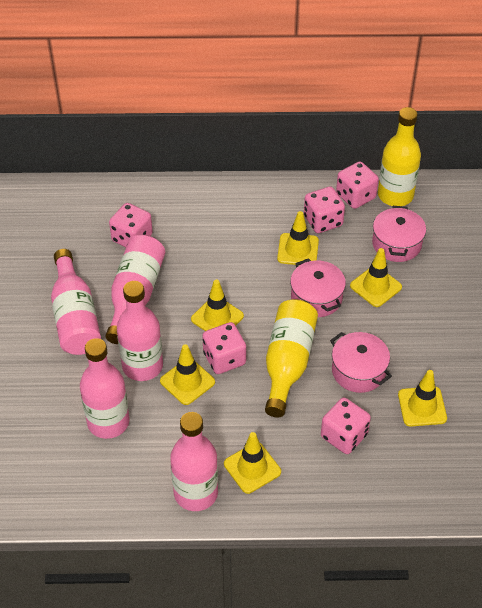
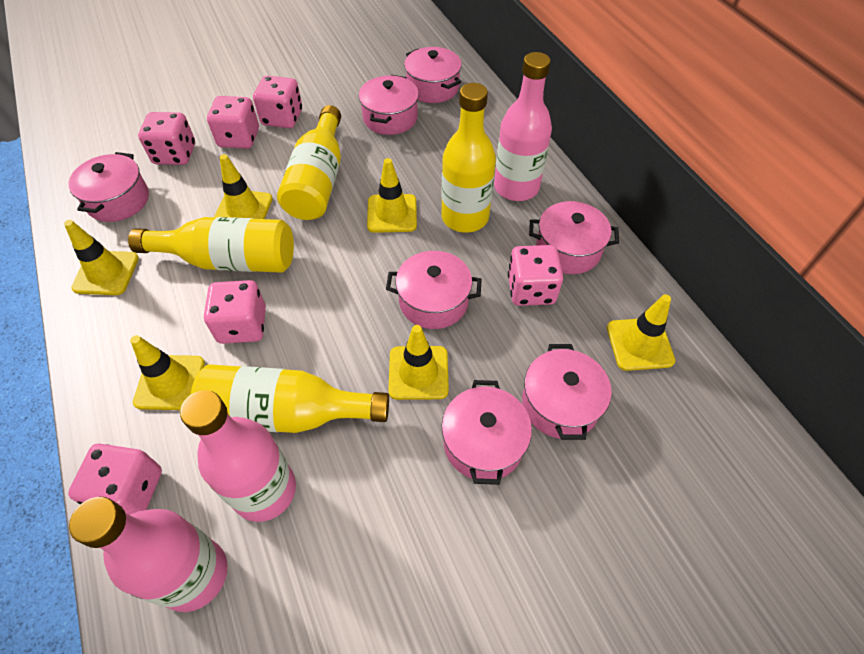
pink bottle: 5 -> 3
pink dice: 5 -> 6
pink pot: 3 -> 7
yellow bottle: 2 -> 4

